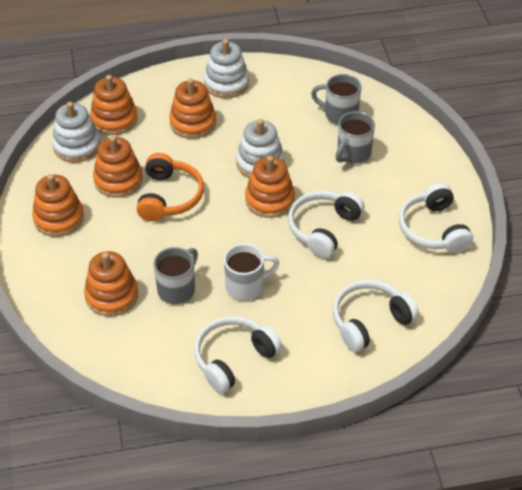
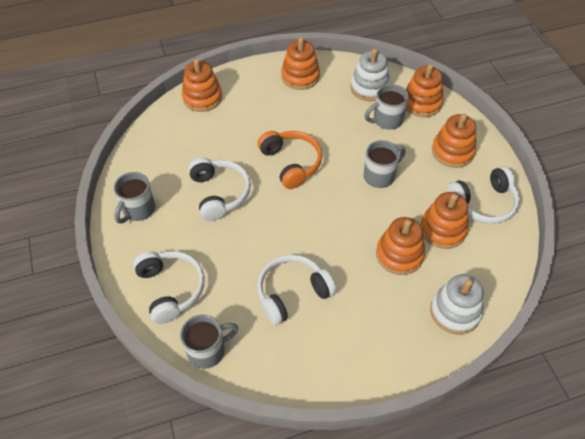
grey mug: 3 -> 4
white mug: 1 -> 0
white stacking toy: 3 -> 2

